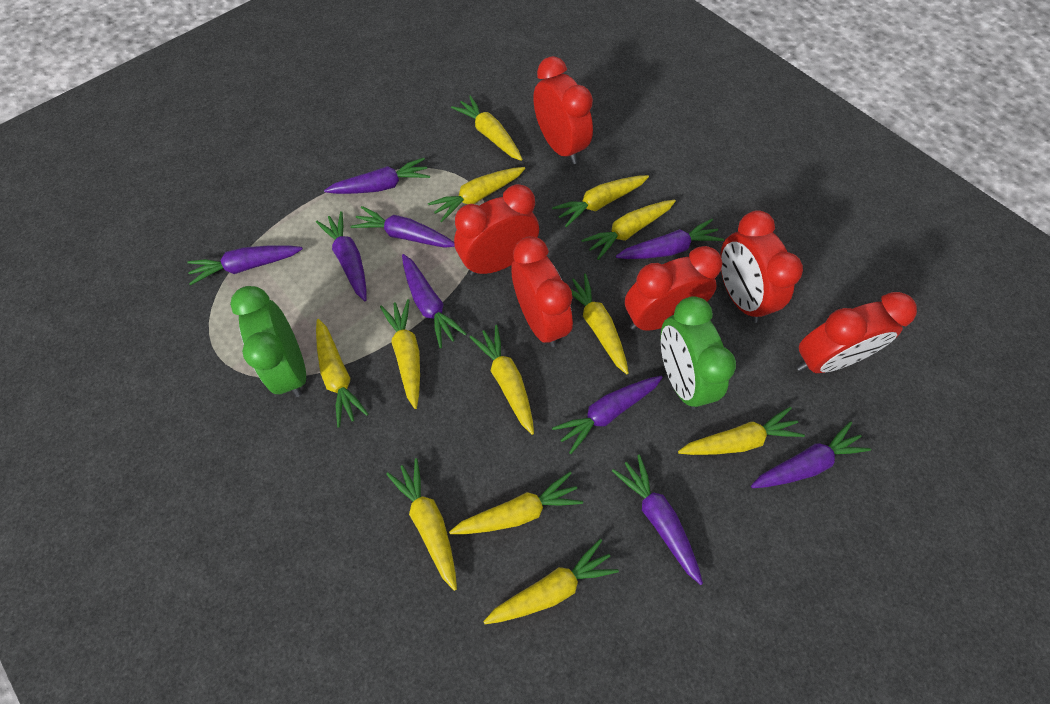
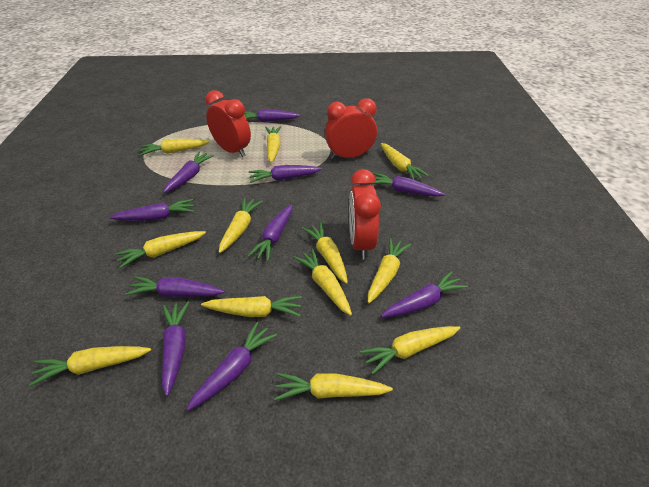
green clock: 2 -> 0
purple carrot: 9 -> 10
red clock: 6 -> 3

